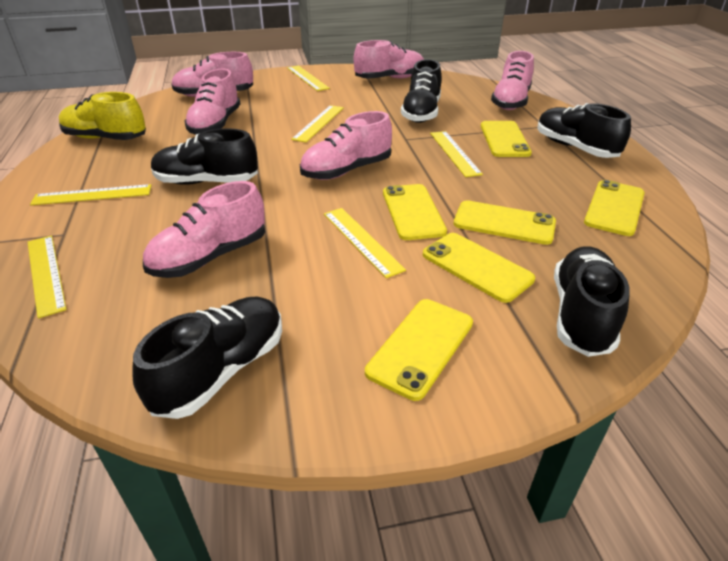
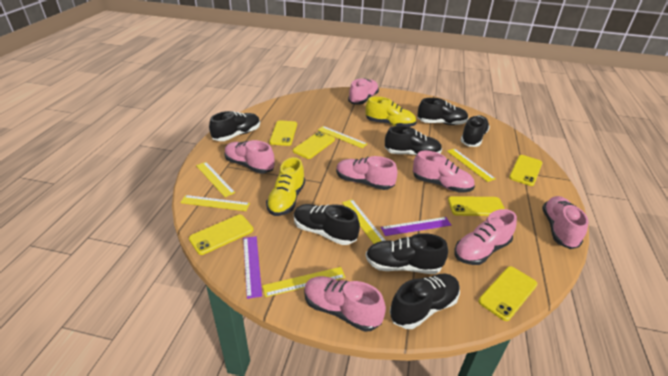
black shoe: 5 -> 7
pink shoe: 6 -> 7
purple ruler: 0 -> 2
yellow shoe: 1 -> 2

